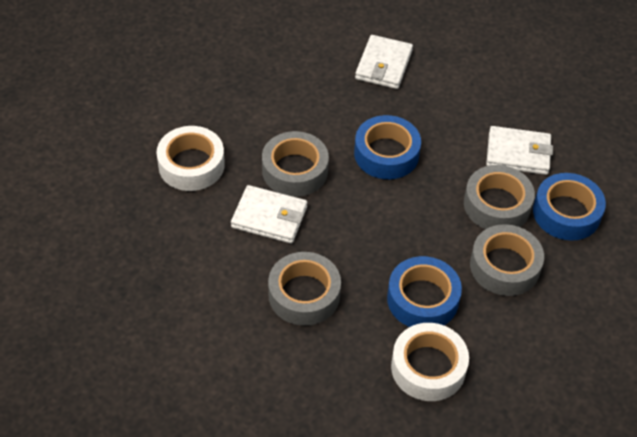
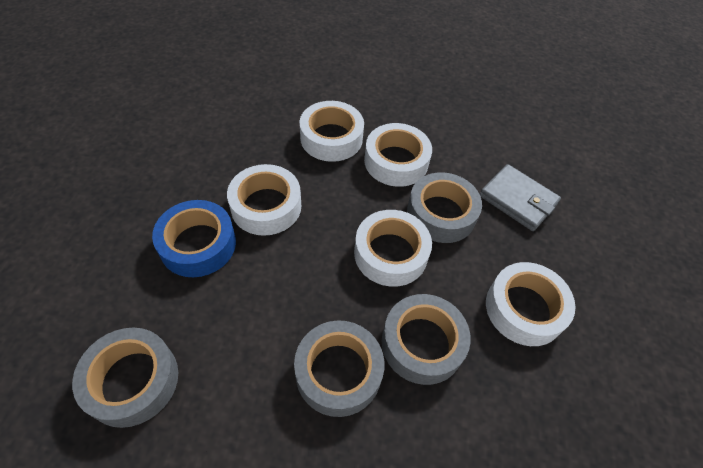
blue tape: 3 -> 1
grey wallet: 0 -> 1
white tape: 2 -> 5
white wallet: 3 -> 0

